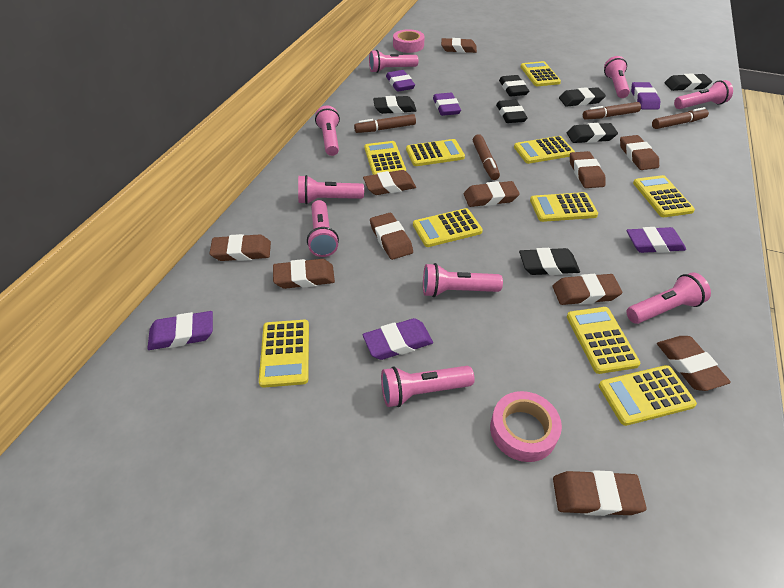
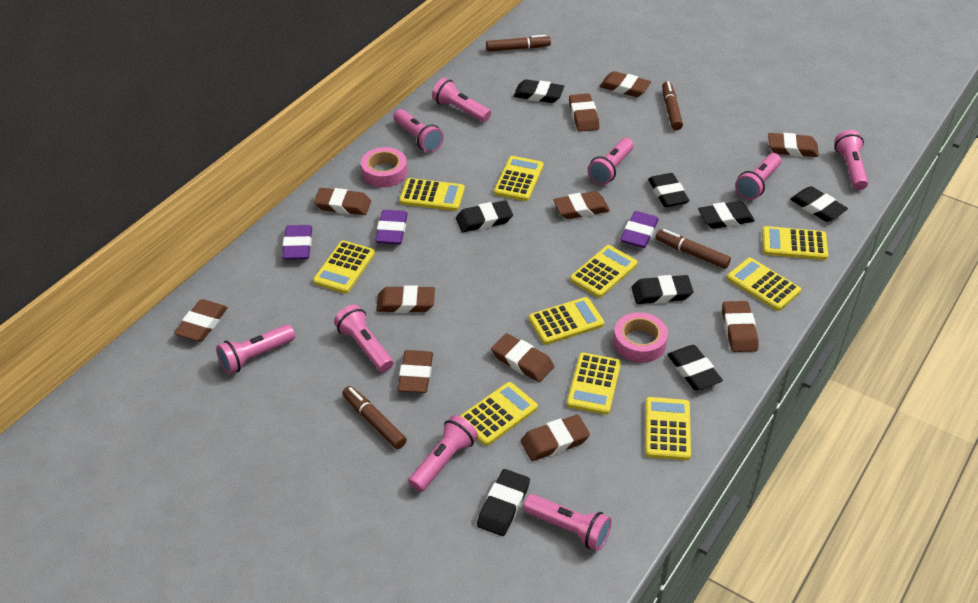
black eraser: 7 -> 8
purple eraser: 6 -> 3

